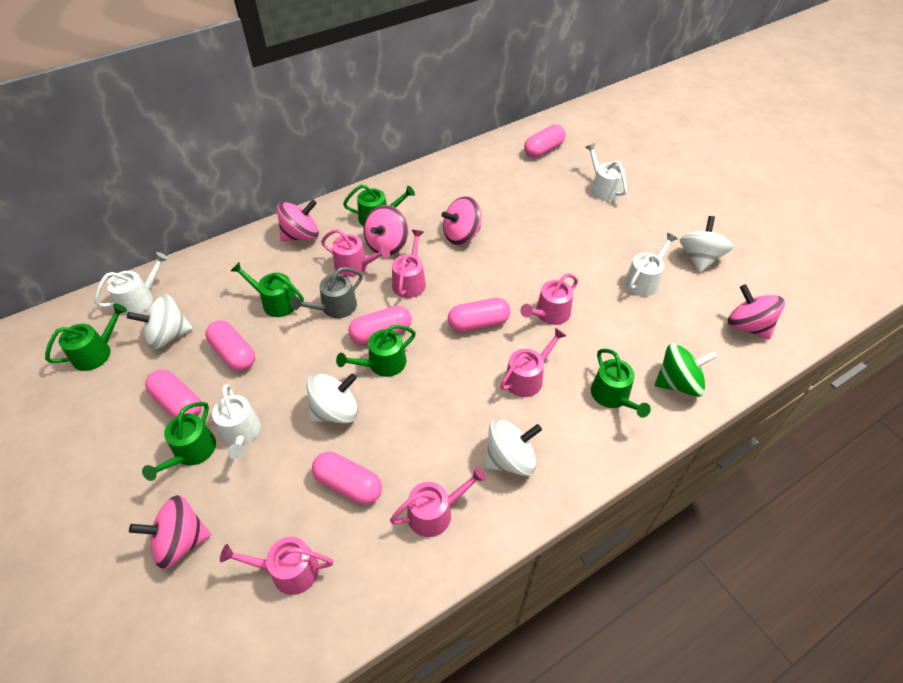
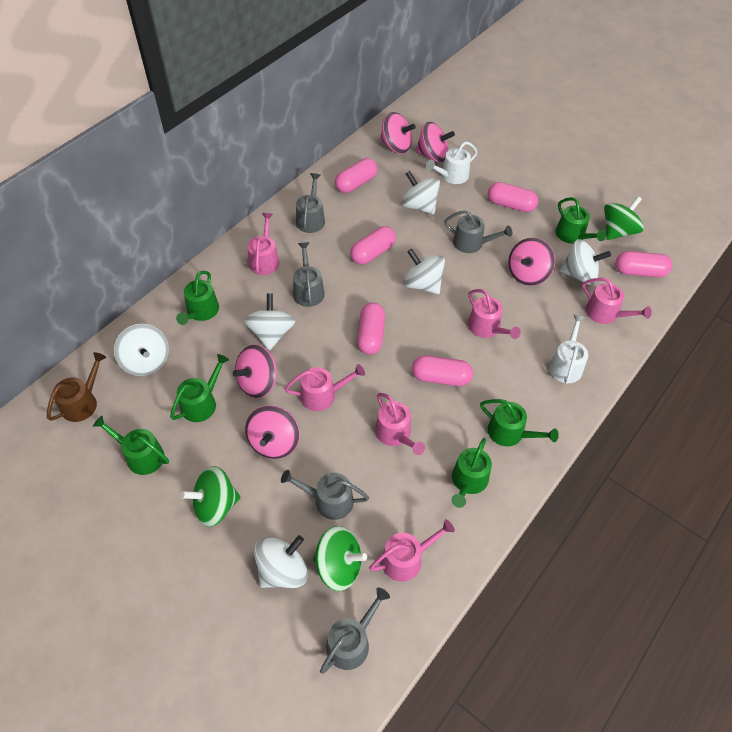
brown watering can: 0 -> 1
green spinning top: 1 -> 3
grey watering can: 1 -> 5
white spinning top: 4 -> 6
white watering can: 4 -> 2

